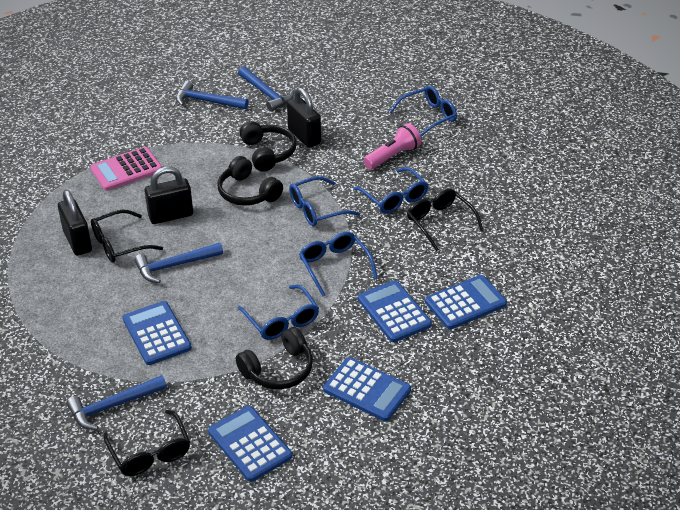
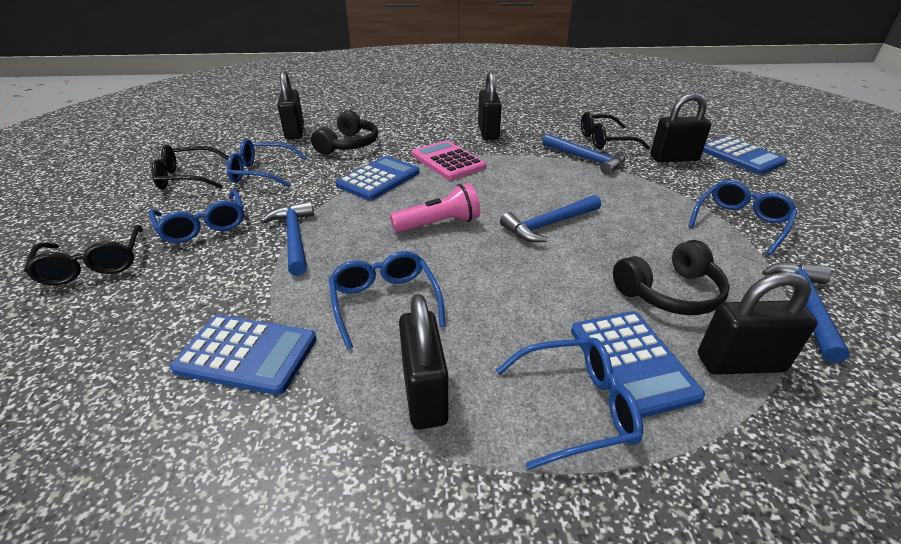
black headphones: 3 -> 2
black padlock: 3 -> 5
blue calculator: 5 -> 4

